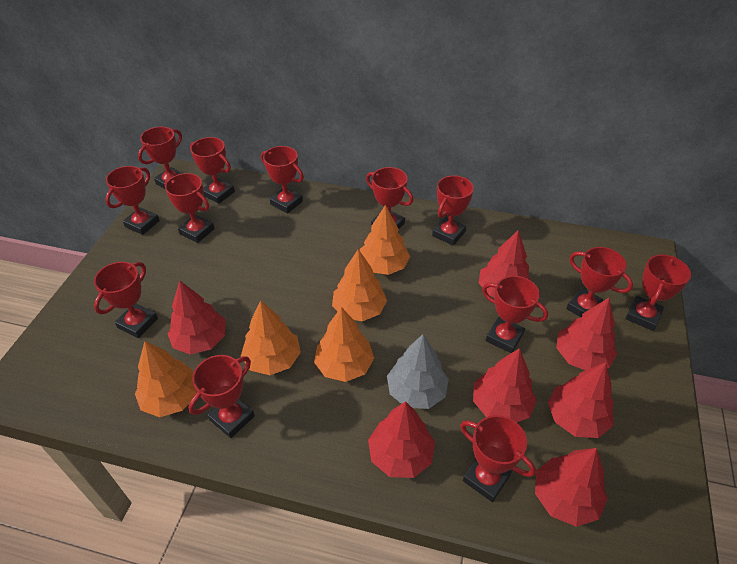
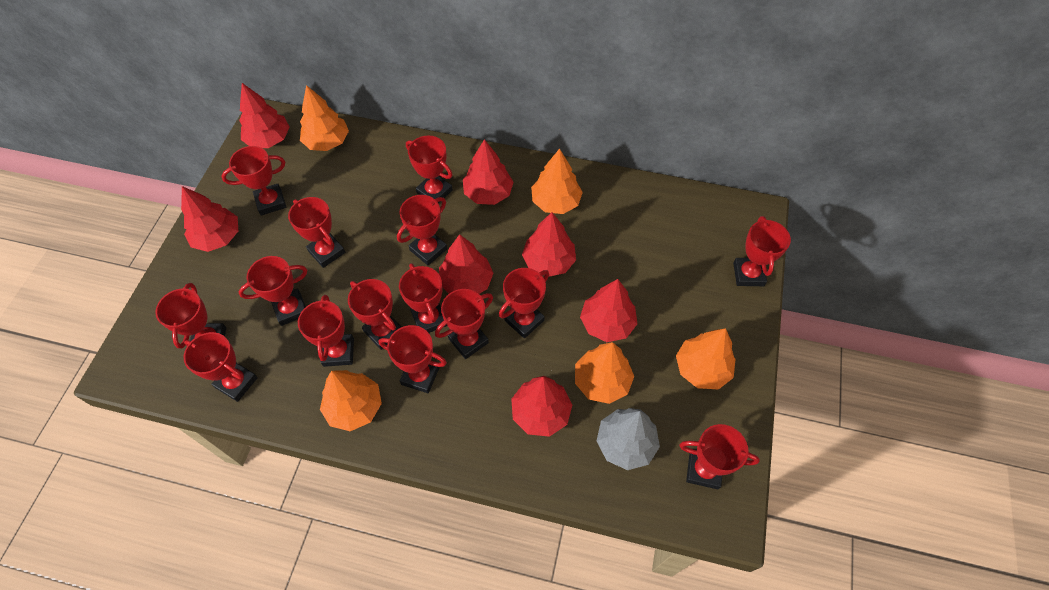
red trophy: 13 -> 15

